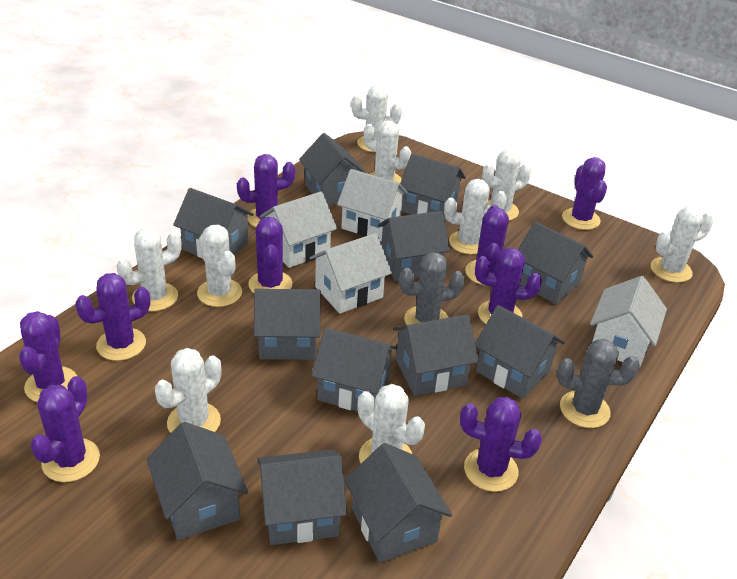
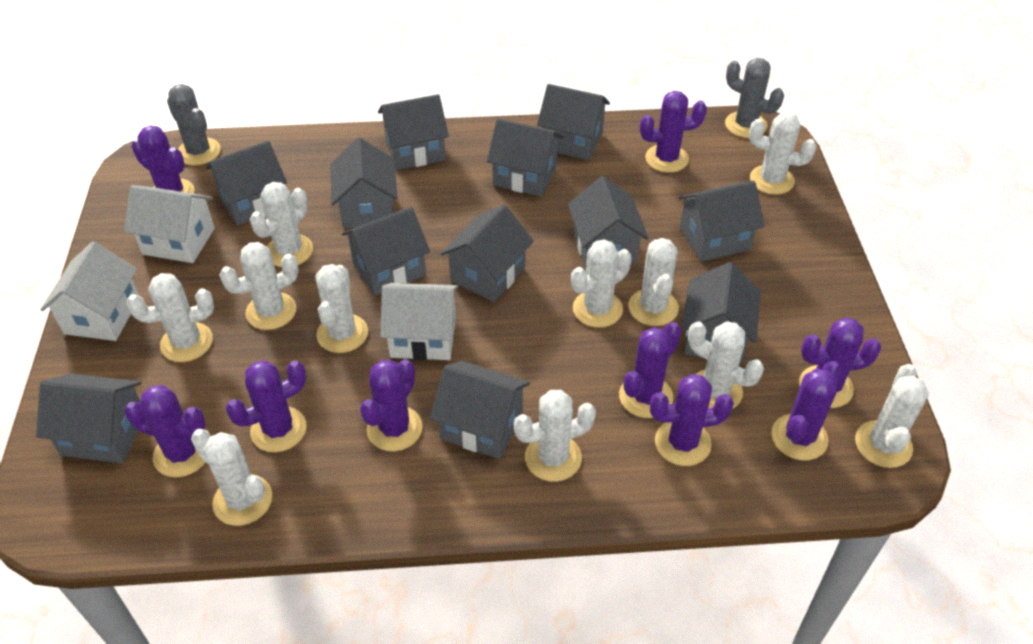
white cactus: 9 -> 11
white house: 4 -> 3

